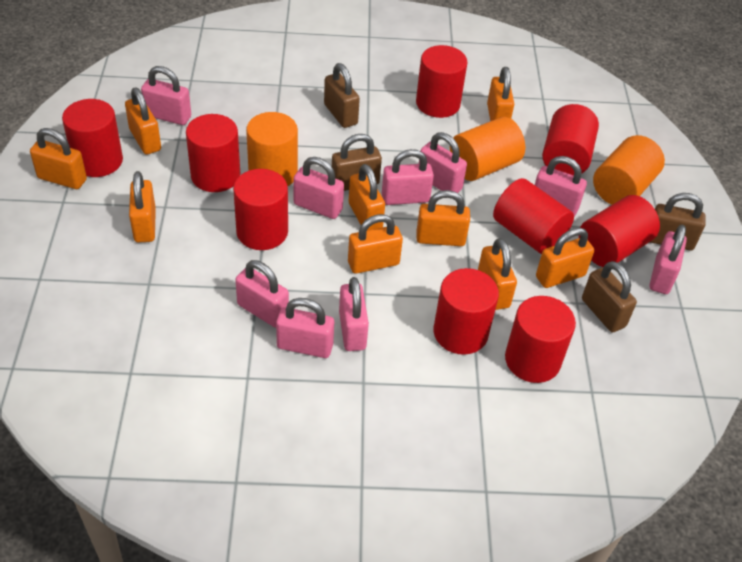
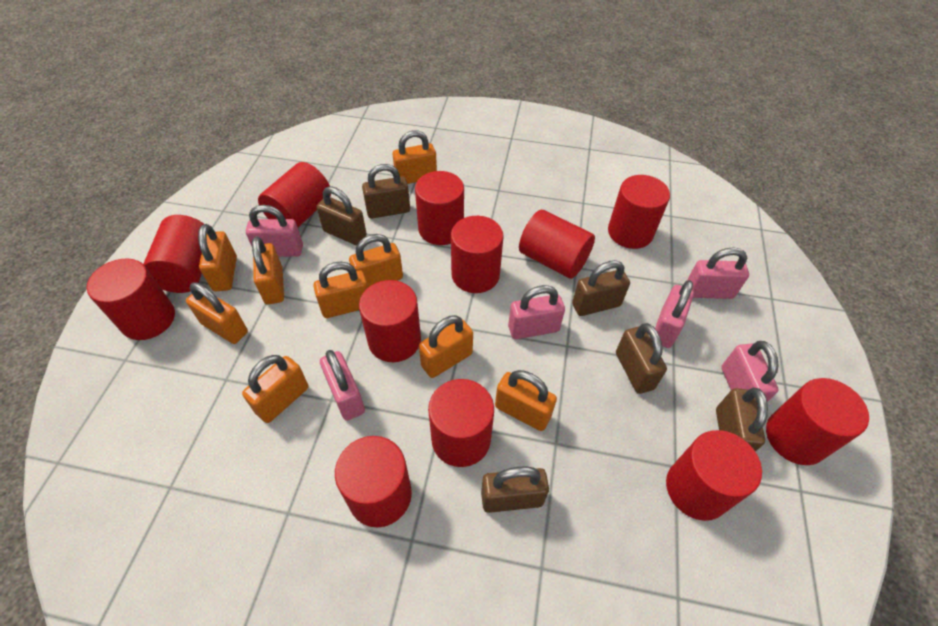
brown padlock: 4 -> 6
orange cylinder: 3 -> 0
pink padlock: 9 -> 6
red cylinder: 9 -> 12

